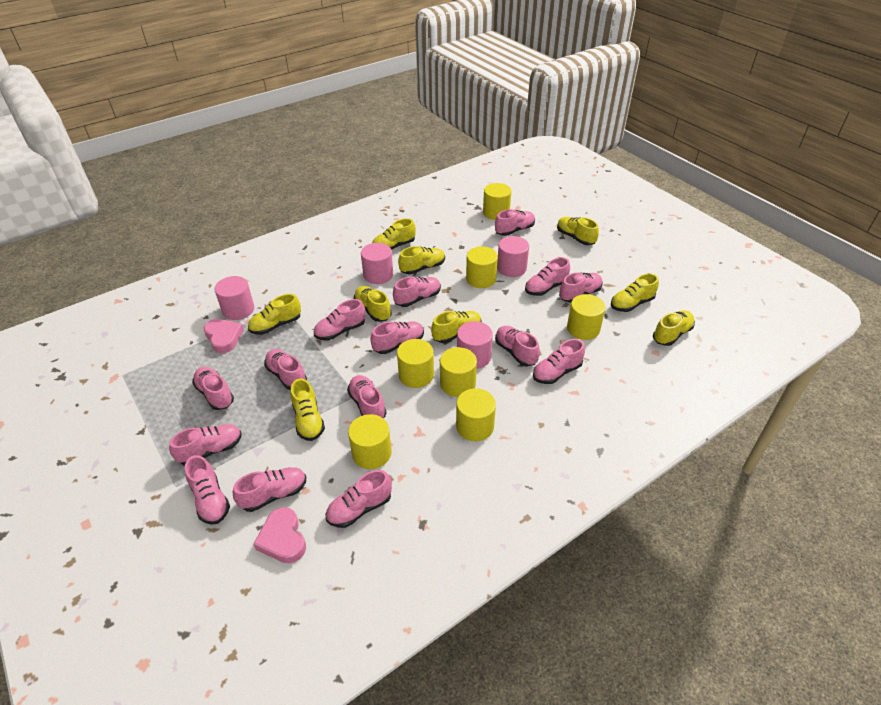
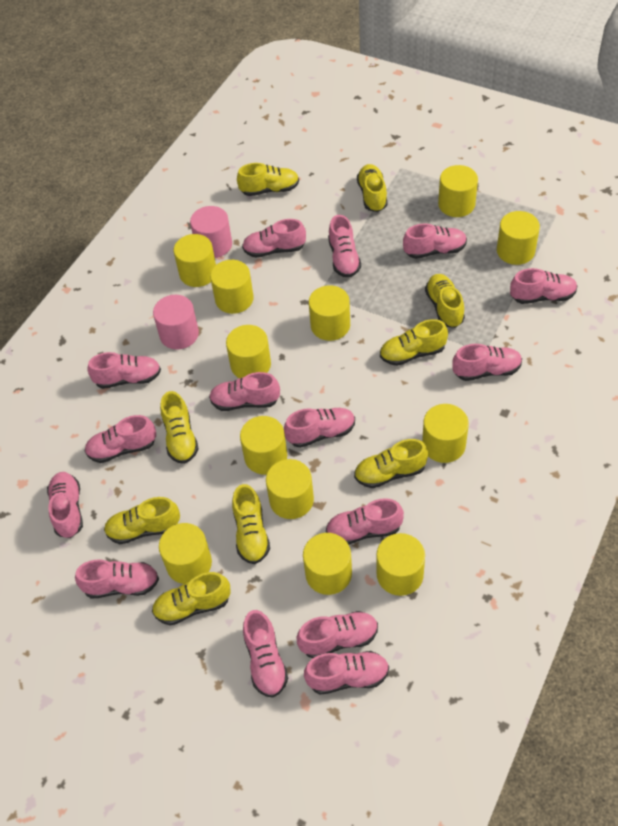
pink cylinder: 4 -> 2
pink heart: 2 -> 0
yellow cylinder: 7 -> 12

